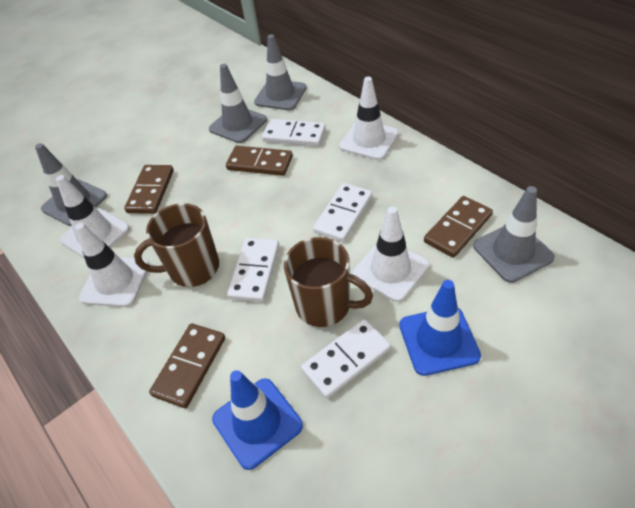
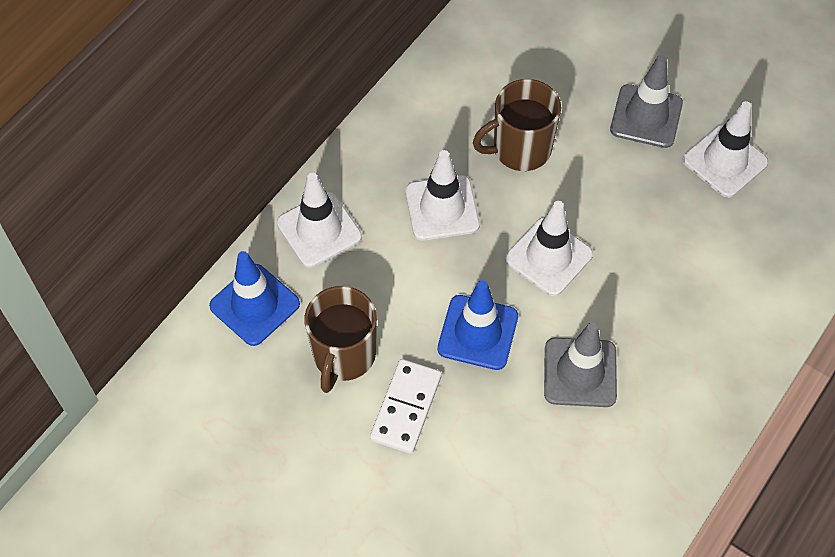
brown domino: 4 -> 0
grey traffic cone: 4 -> 2
white domino: 4 -> 1

